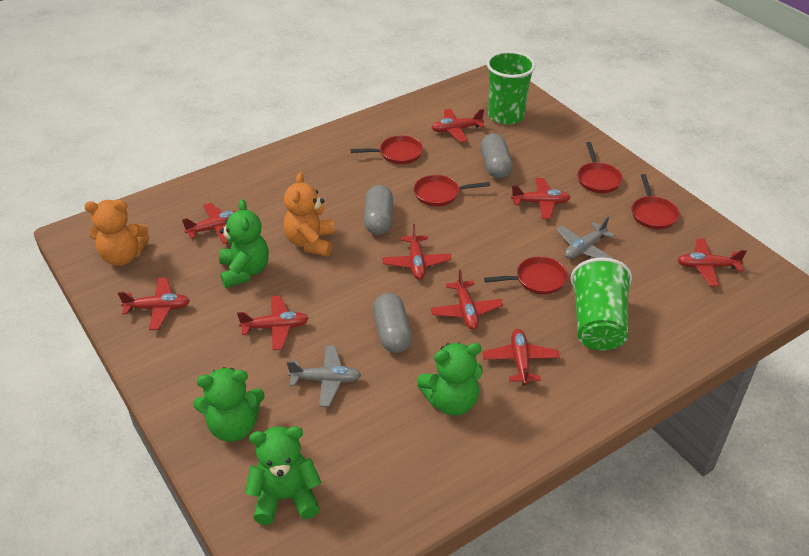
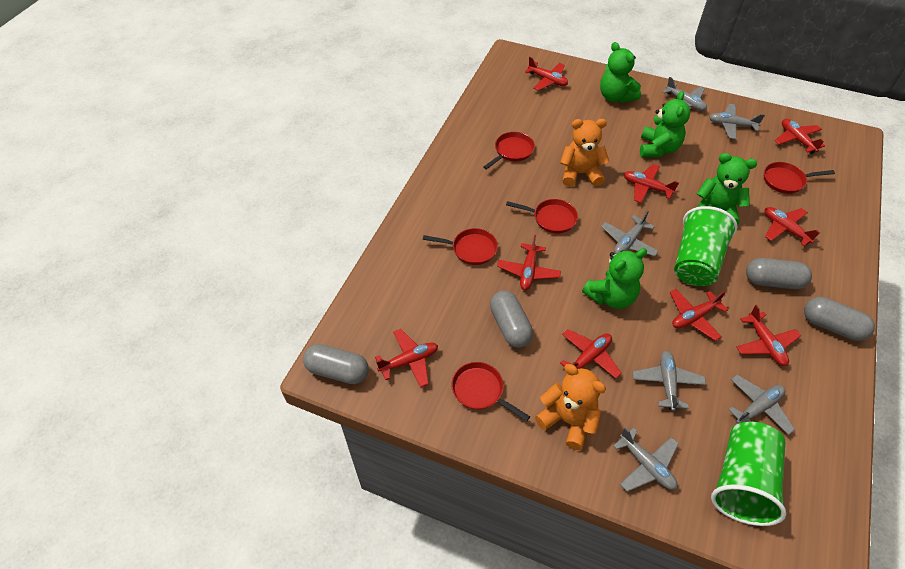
grey capsule: 3 -> 4
grey plane: 2 -> 6

